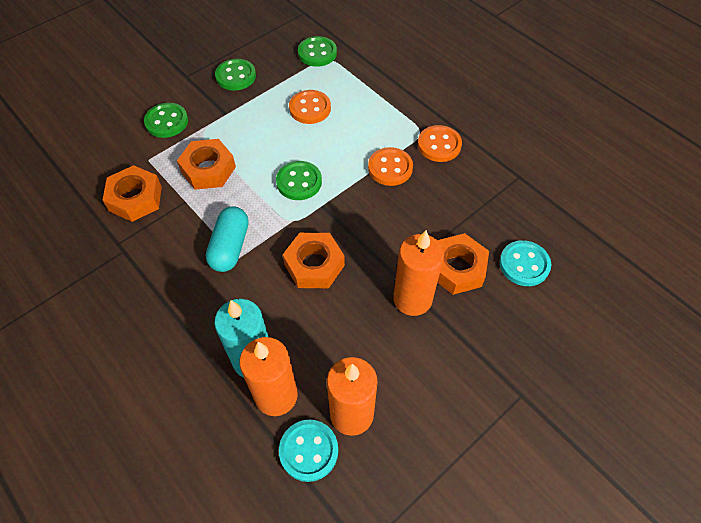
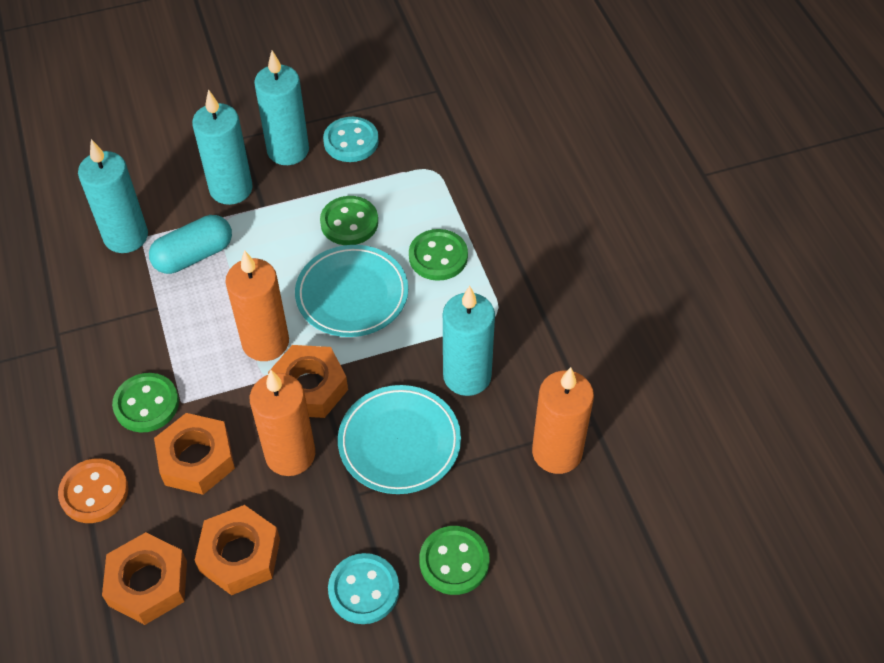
orange button: 3 -> 1
turquoise candle: 1 -> 4
turquoise plate: 0 -> 2

